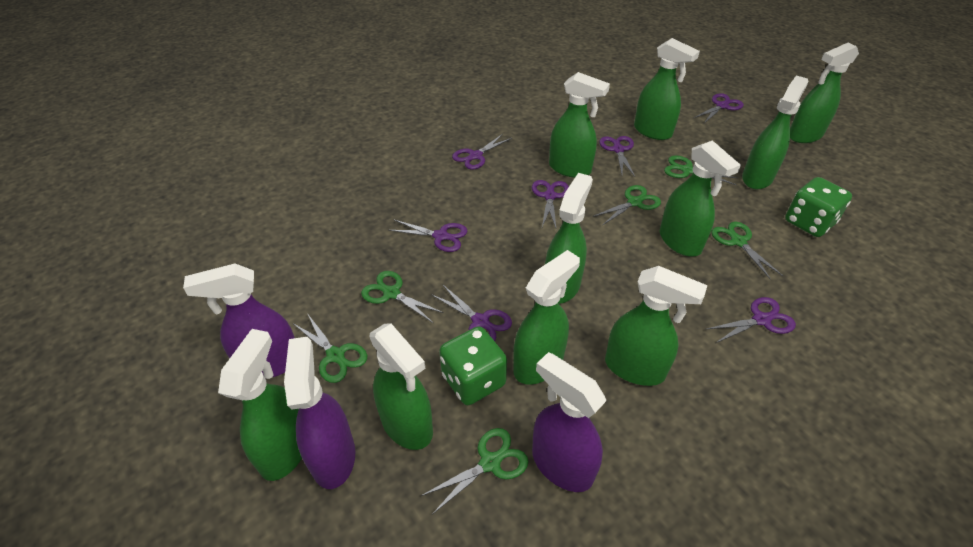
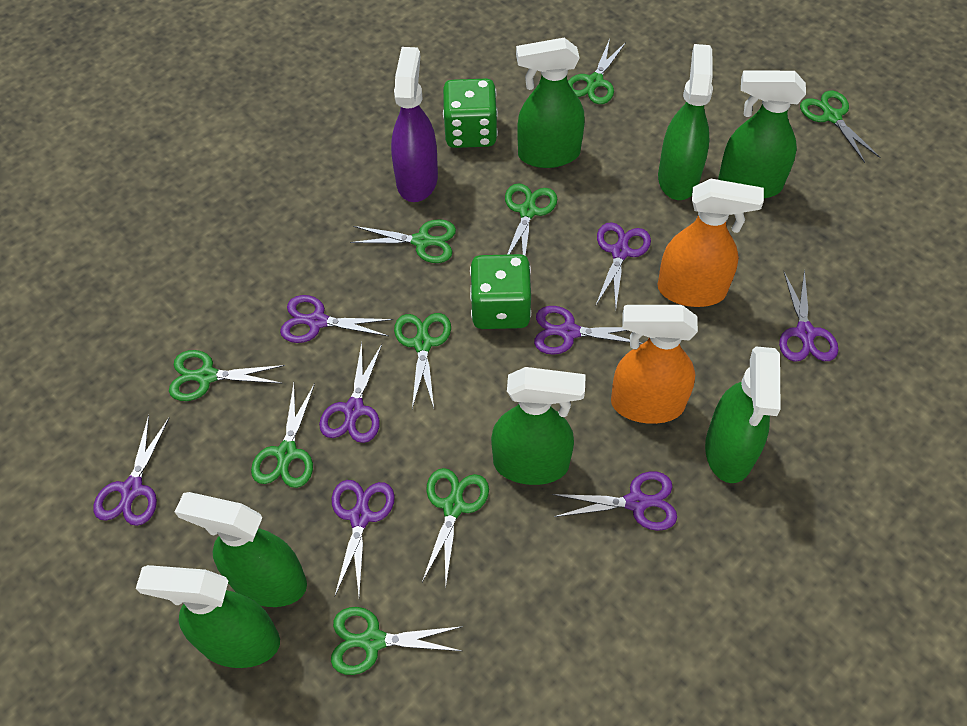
green scissors: 6 -> 9
green spray bottle: 10 -> 7
orange spray bottle: 0 -> 2
purple scissors: 7 -> 8
purple spray bottle: 3 -> 1

